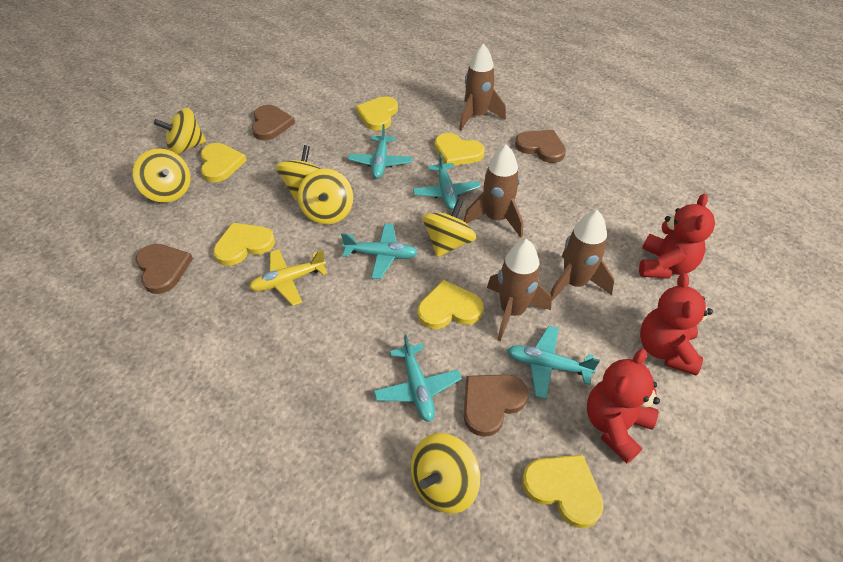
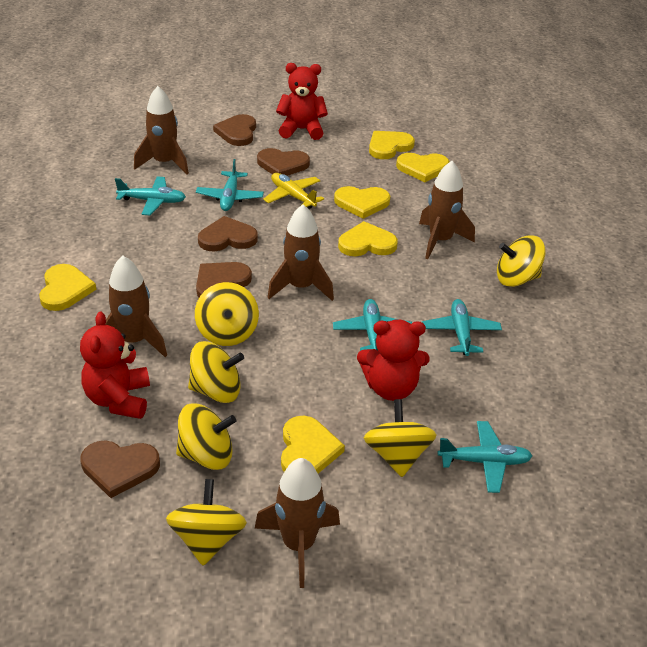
brown heart: 4 -> 5
brown rocket: 4 -> 5

